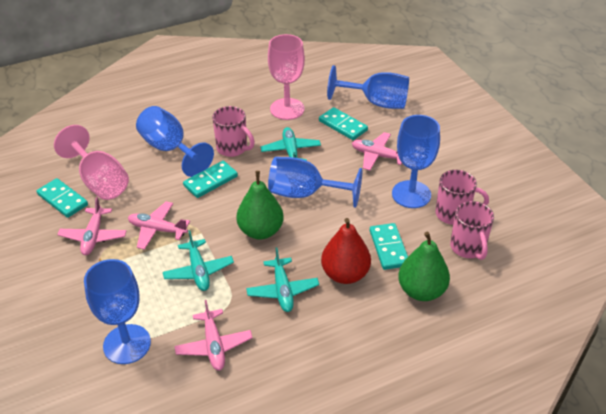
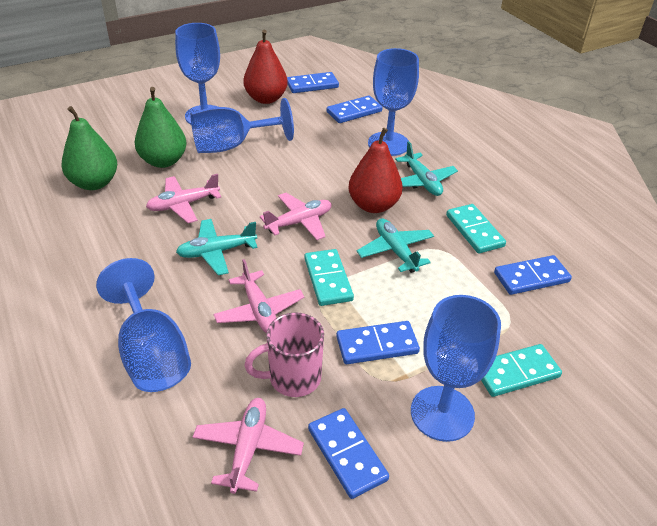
blue domino: 0 -> 5
pink goblet: 2 -> 0
pink mug: 3 -> 1
red pear: 1 -> 2
turquoise domino: 4 -> 3

